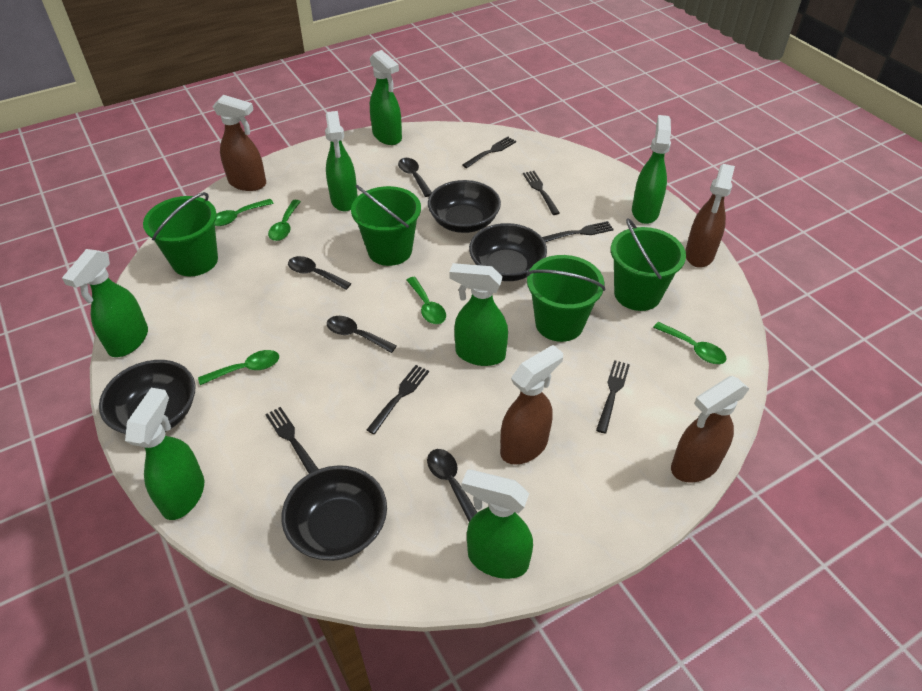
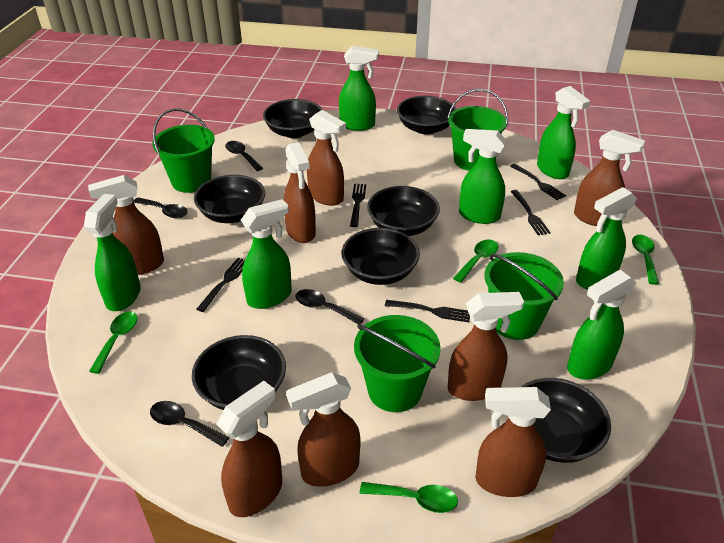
black bowl: 4 -> 7
black fork: 6 -> 5
brown spray bottle: 4 -> 8
green spoon: 5 -> 4

